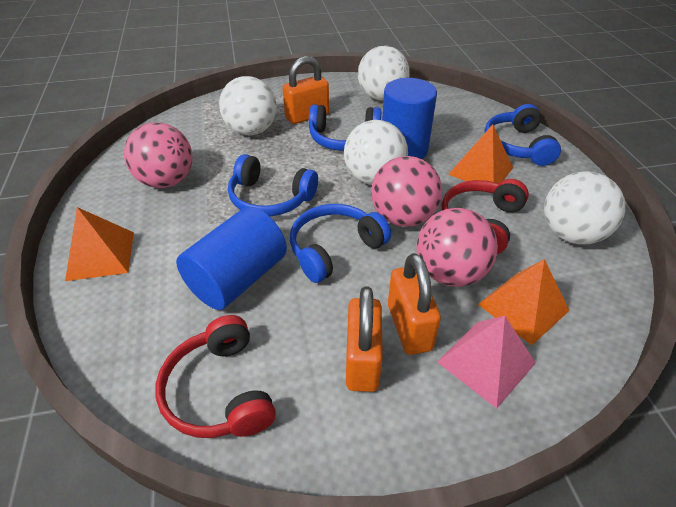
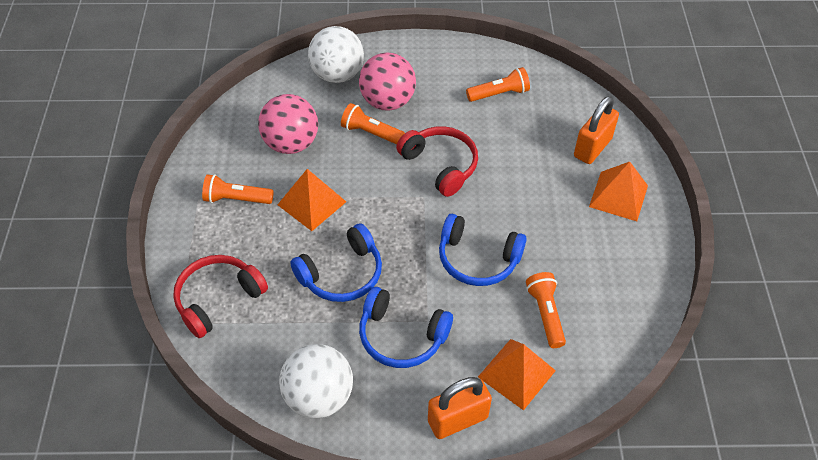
blue cylinder: 2 -> 0
blue headphones: 4 -> 3
orange flashlight: 0 -> 4
orange padlock: 3 -> 2
pink ball: 3 -> 2
pink pyramid: 1 -> 0
white ball: 4 -> 2

